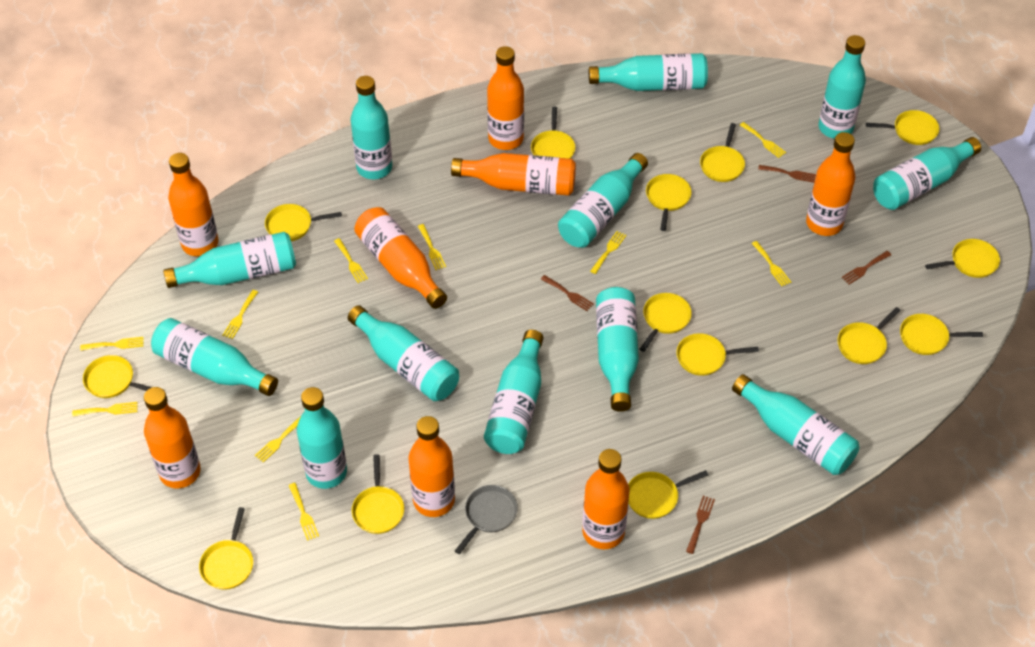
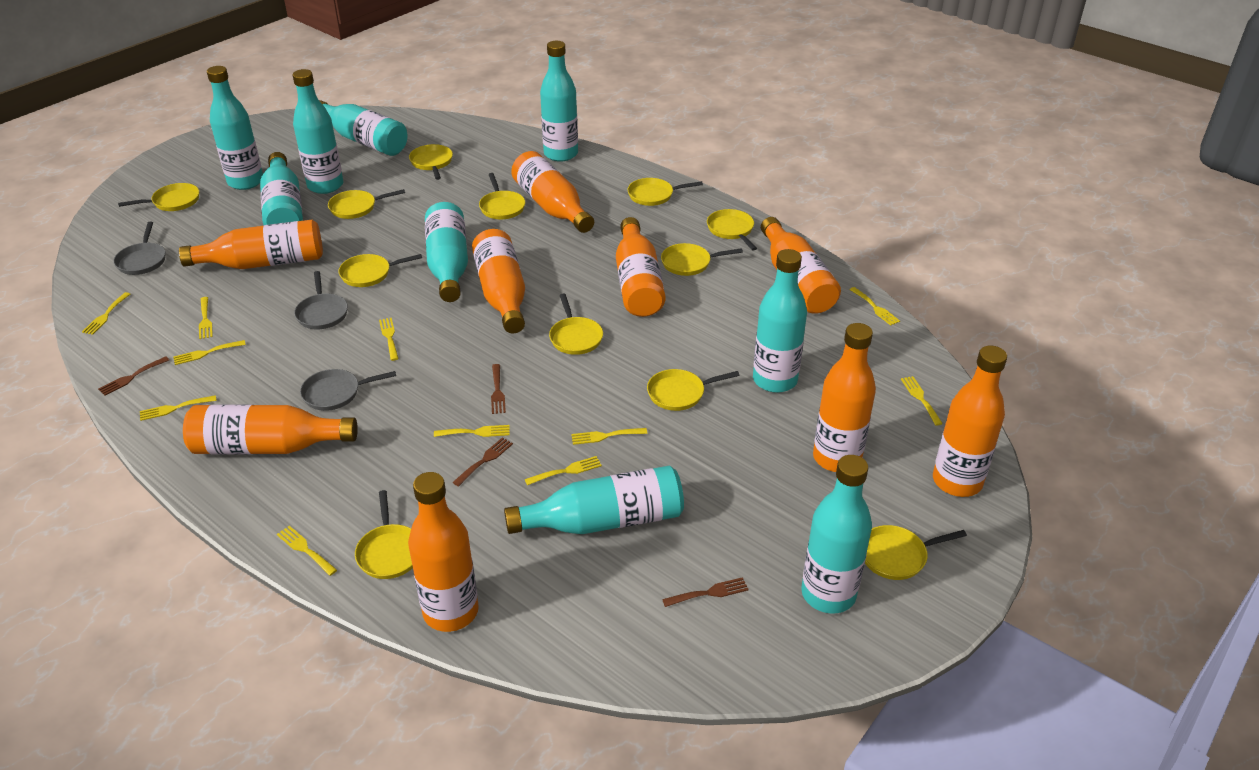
grey pan: 1 -> 3
orange bottle: 8 -> 9
turquoise bottle: 12 -> 9
yellow fork: 10 -> 11
yellow pan: 14 -> 12

